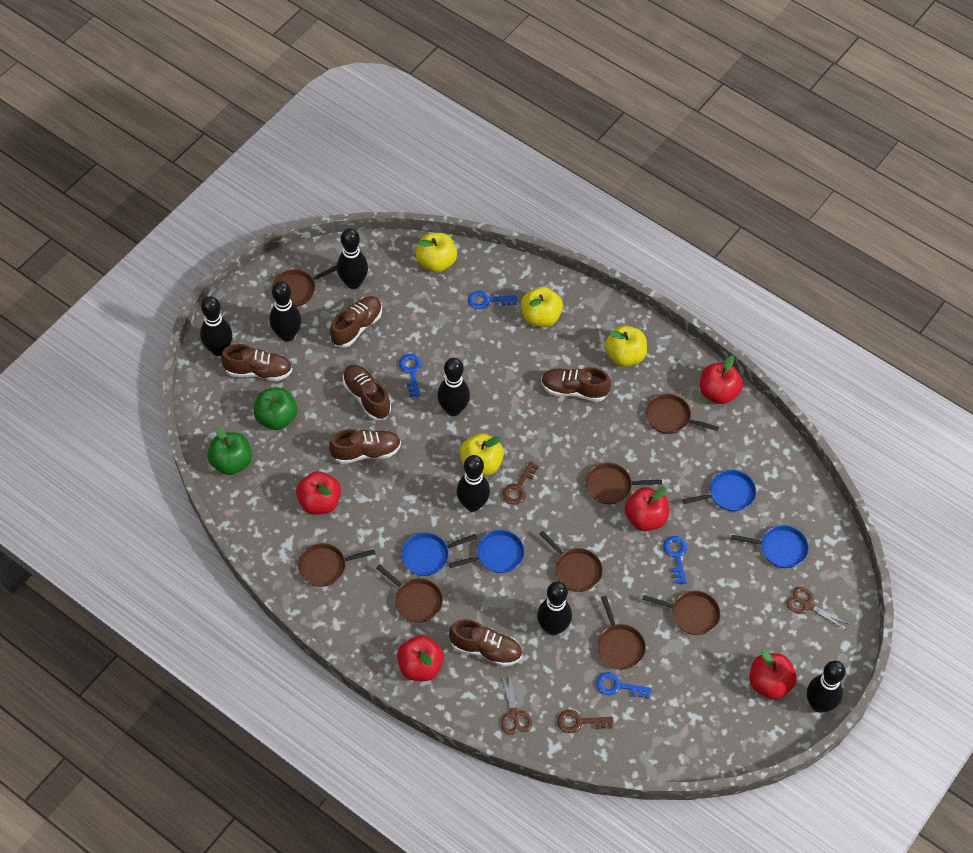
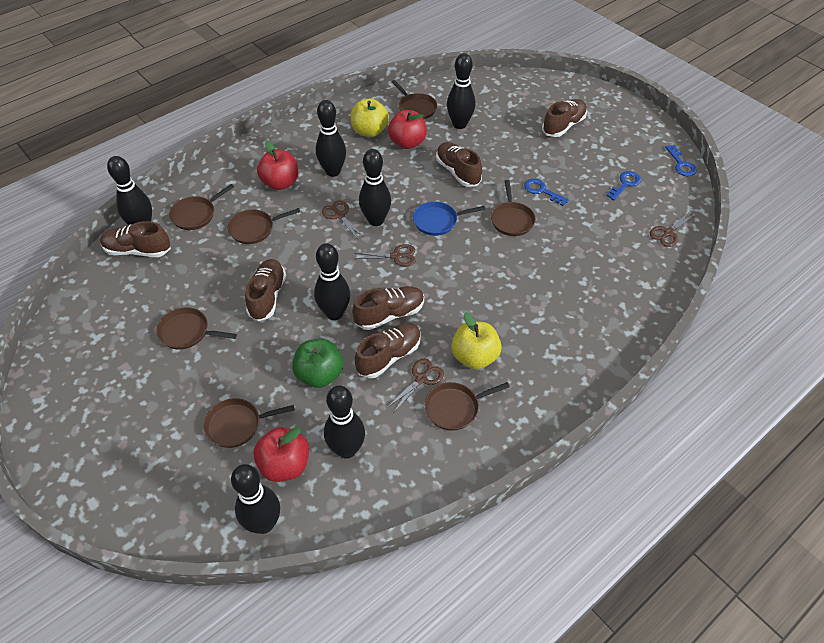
blue key: 4 -> 3
blue pan: 4 -> 1
brown key: 2 -> 0
brown pan: 8 -> 7
brown scissors: 2 -> 4
green apple: 2 -> 1
red apple: 5 -> 3
yellow apple: 4 -> 2

